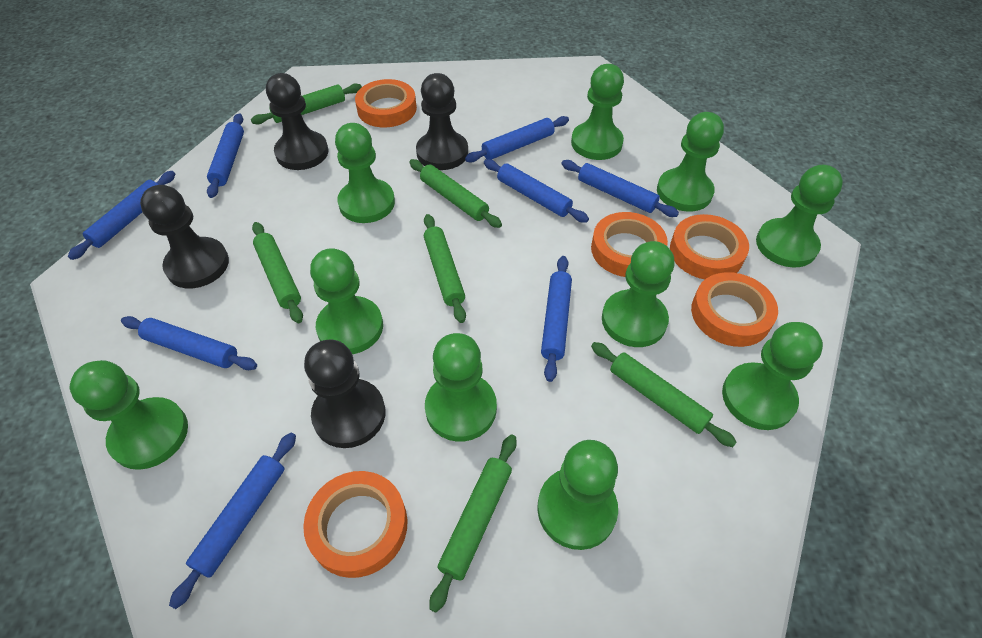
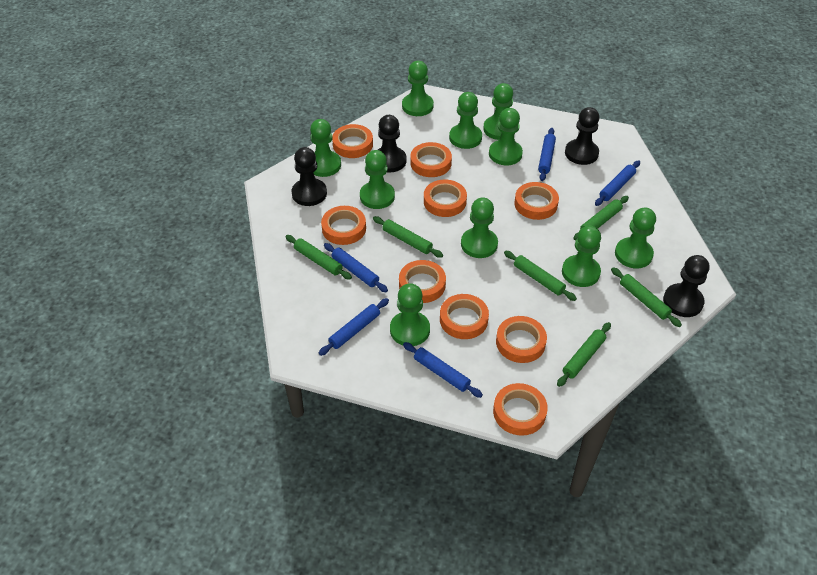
blue rolling pin: 8 -> 5
orange tape: 5 -> 9

